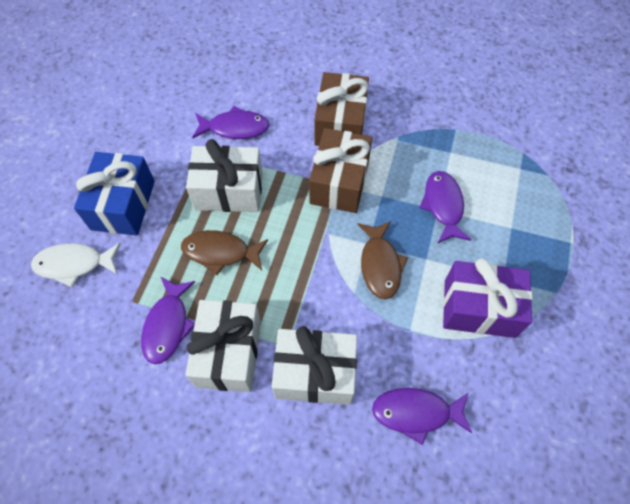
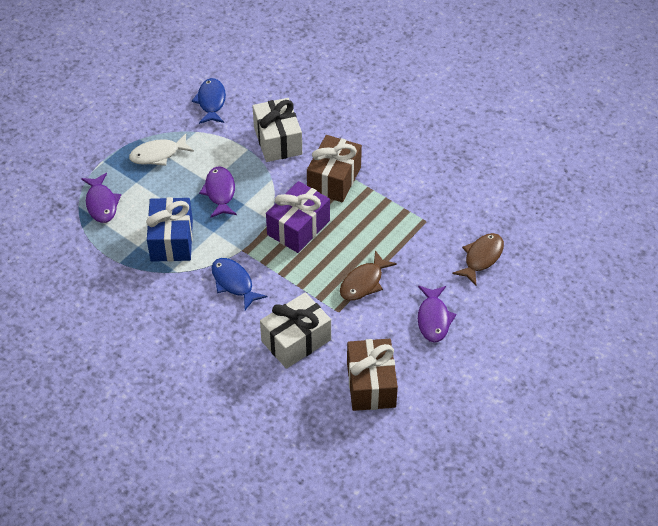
blue fish: 0 -> 2
purple fish: 4 -> 3
white gift: 3 -> 2

